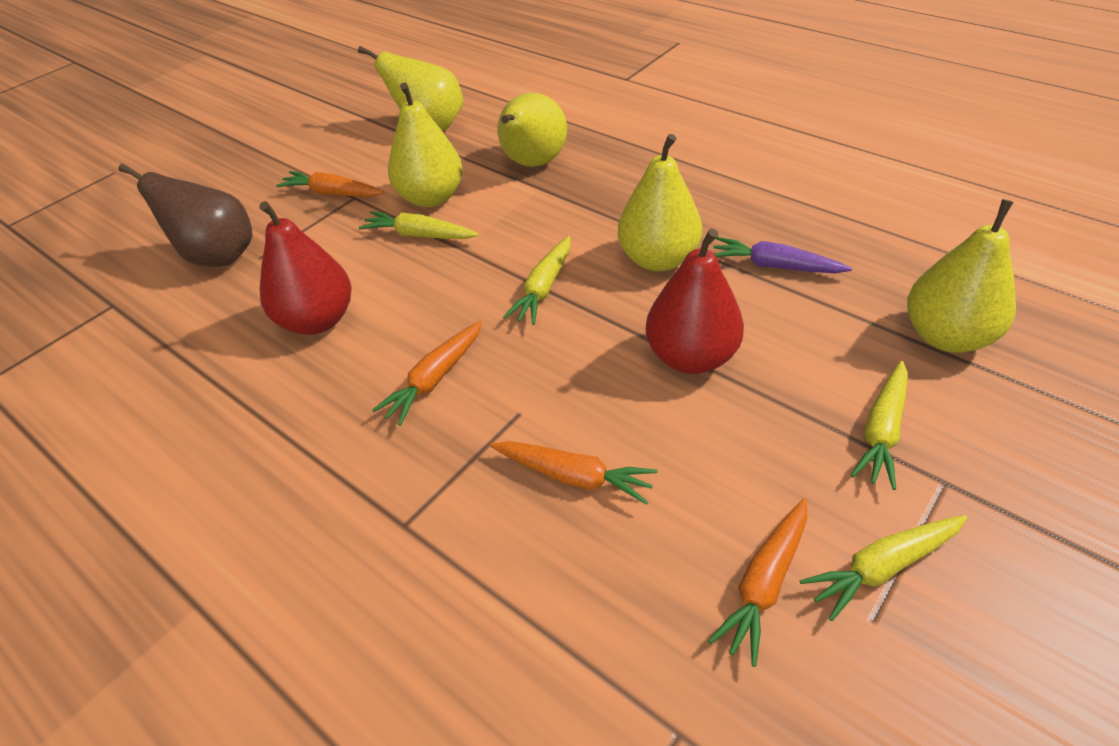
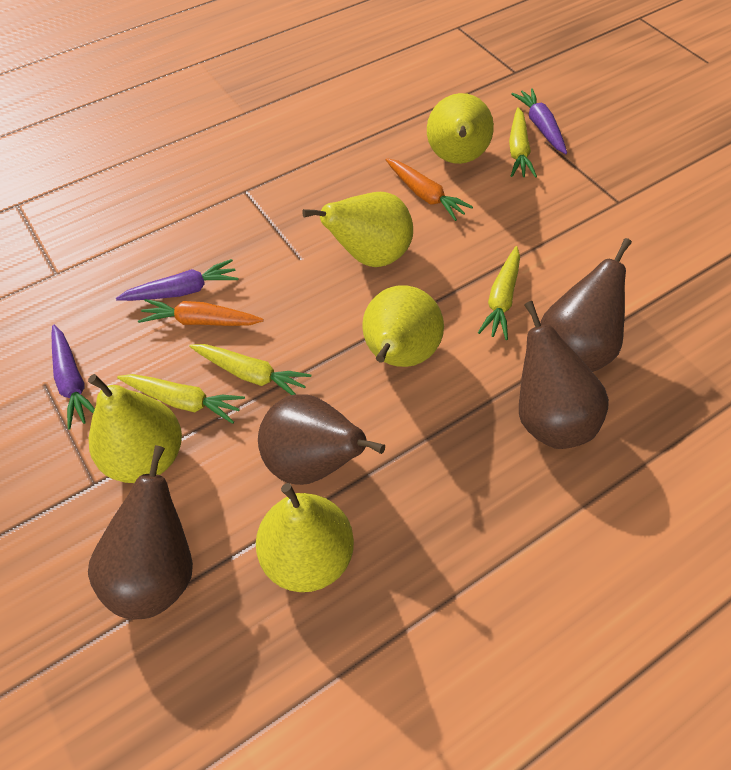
brown pear: 1 -> 4
orange carrot: 4 -> 2
purple carrot: 1 -> 3
red pear: 2 -> 0

